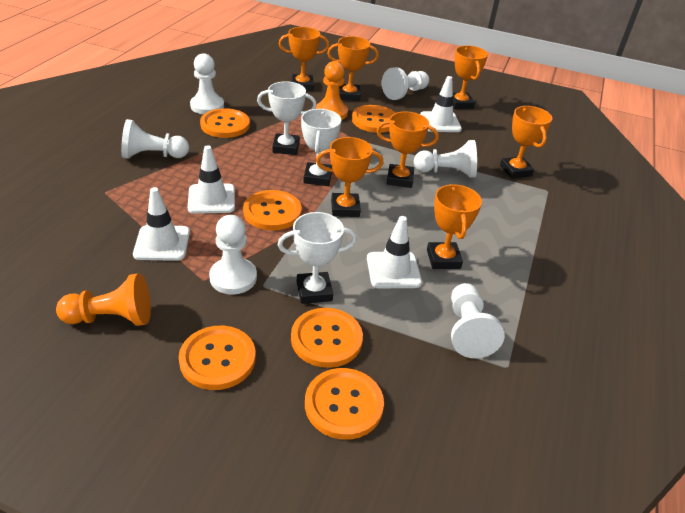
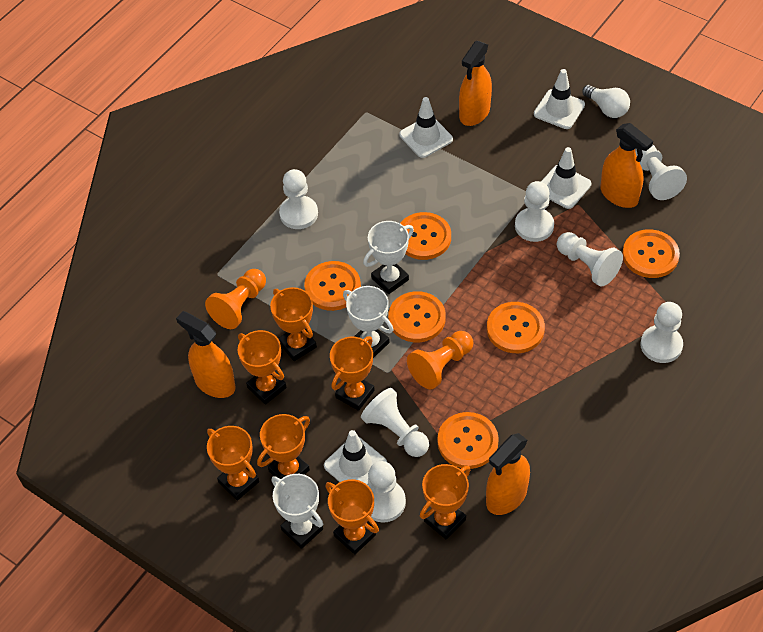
orange spray bottle: 0 -> 4
white light bulb: 0 -> 1
white pawn: 6 -> 7

